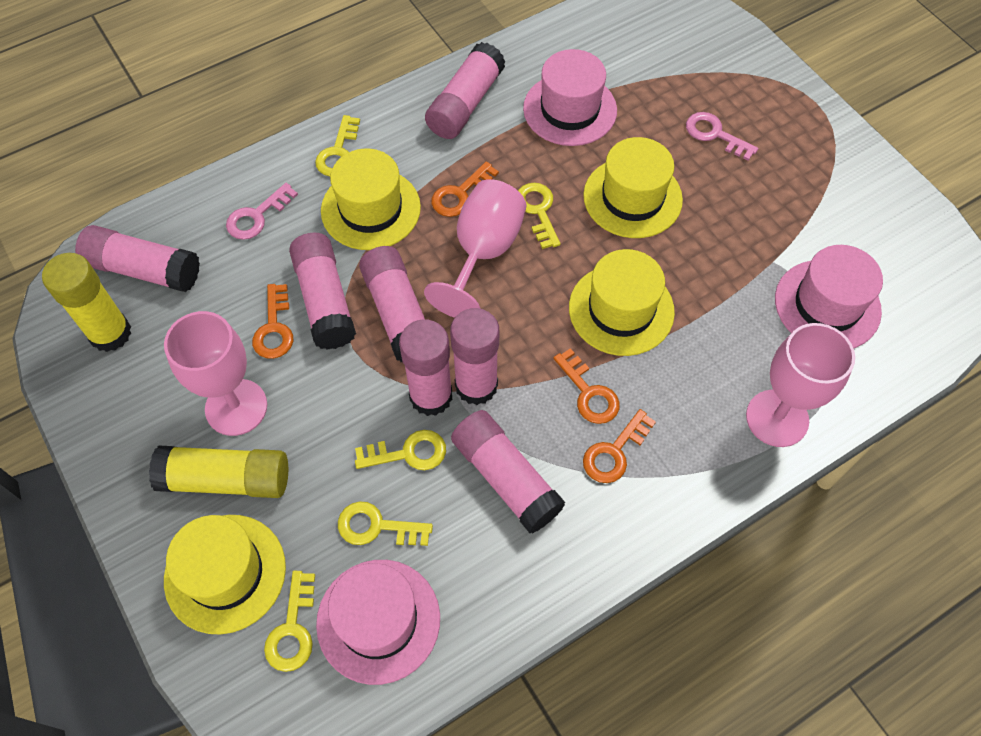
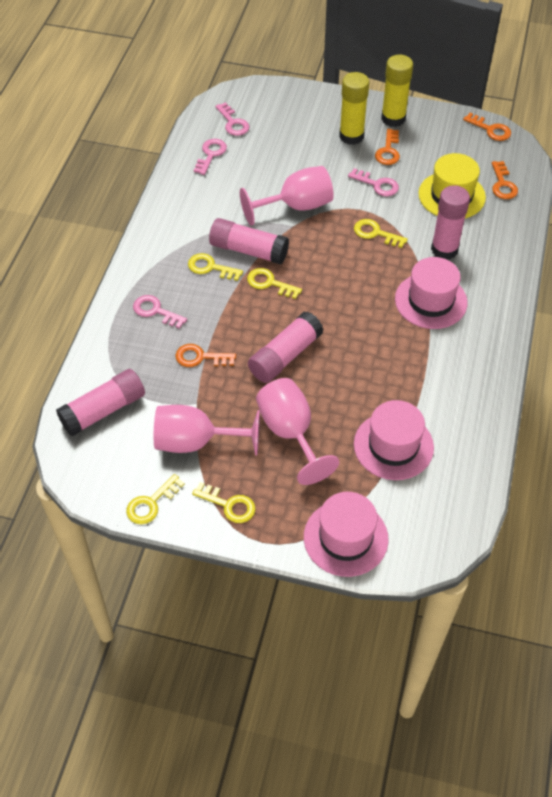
pink glue stick: 7 -> 4
pink key: 2 -> 4
yellow hat: 4 -> 1

